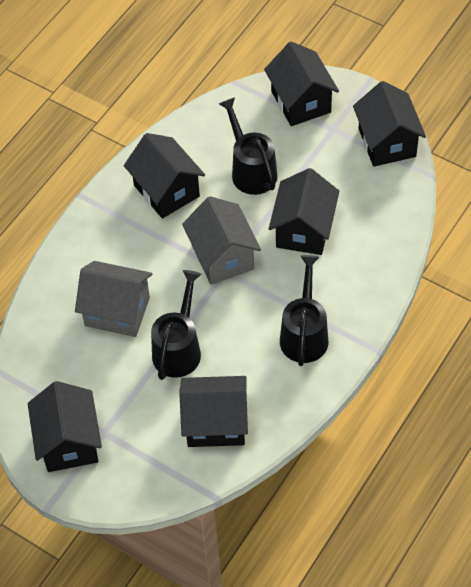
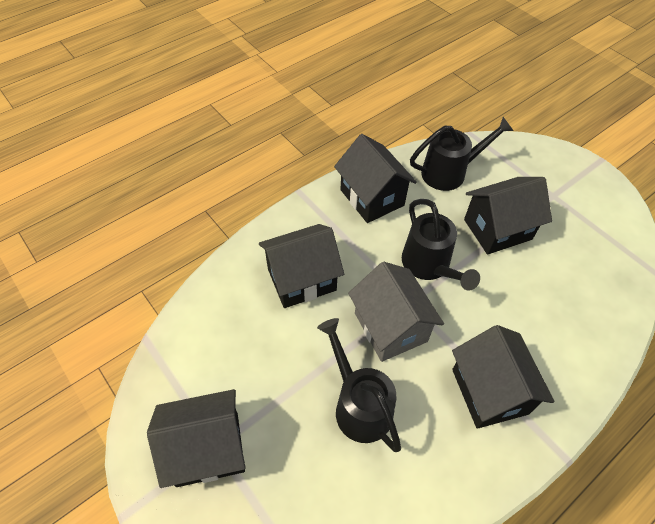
black house: 6 -> 5
grey house: 2 -> 1

